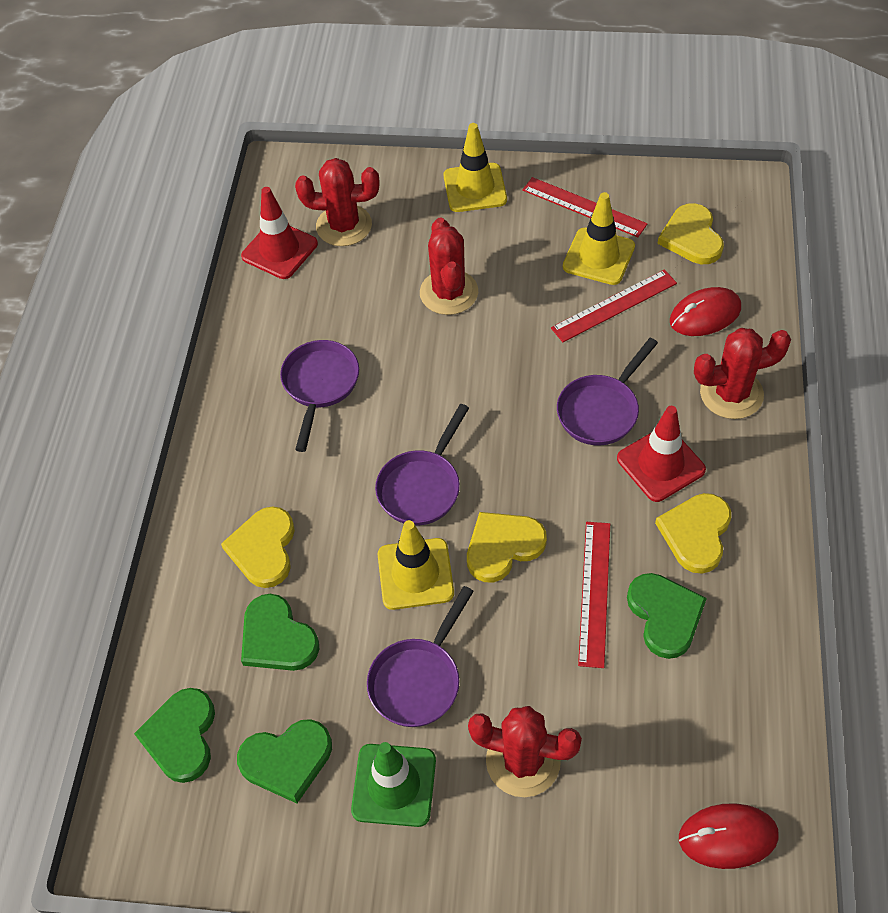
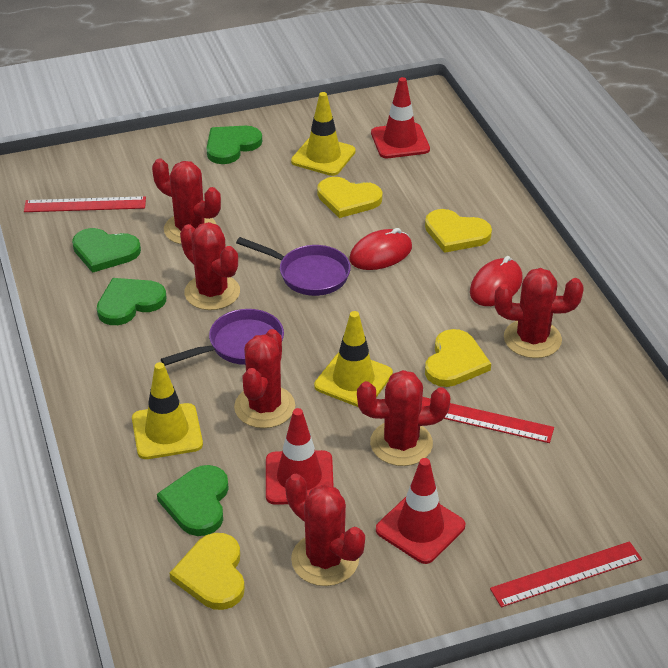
green traffic cone: 1 -> 0
purple pan: 4 -> 2
red cactus: 4 -> 6
red traffic cone: 2 -> 3

